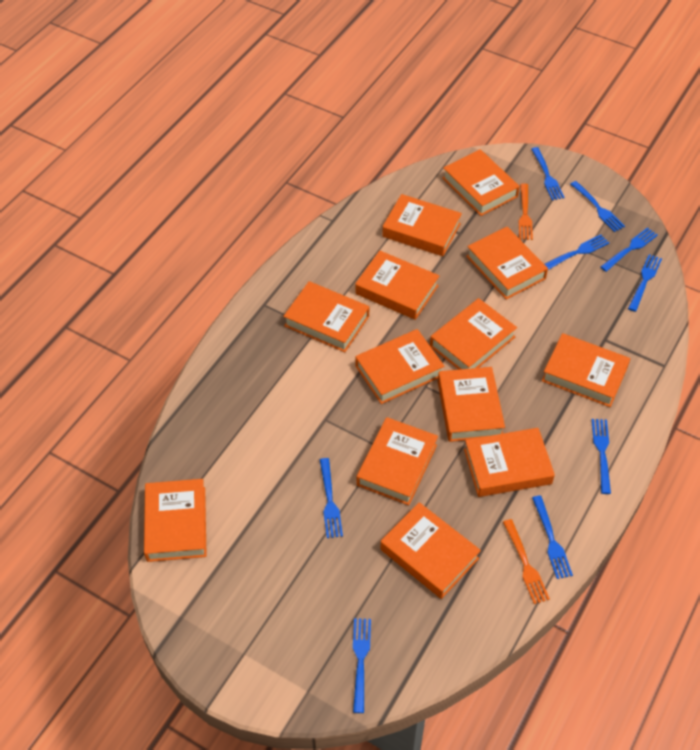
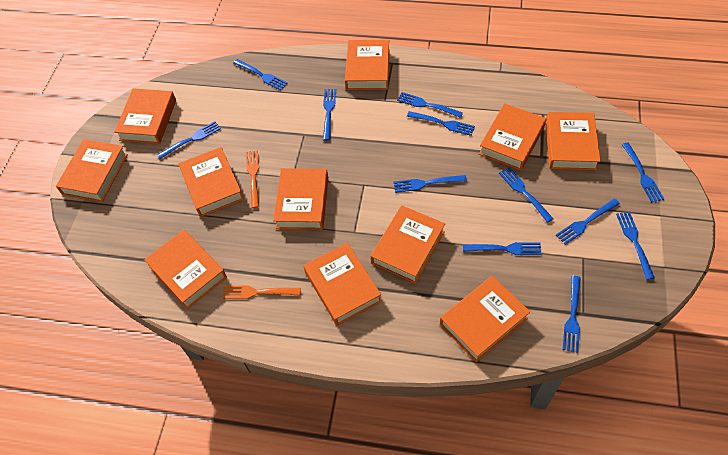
blue fork: 9 -> 12
orange book: 13 -> 11

